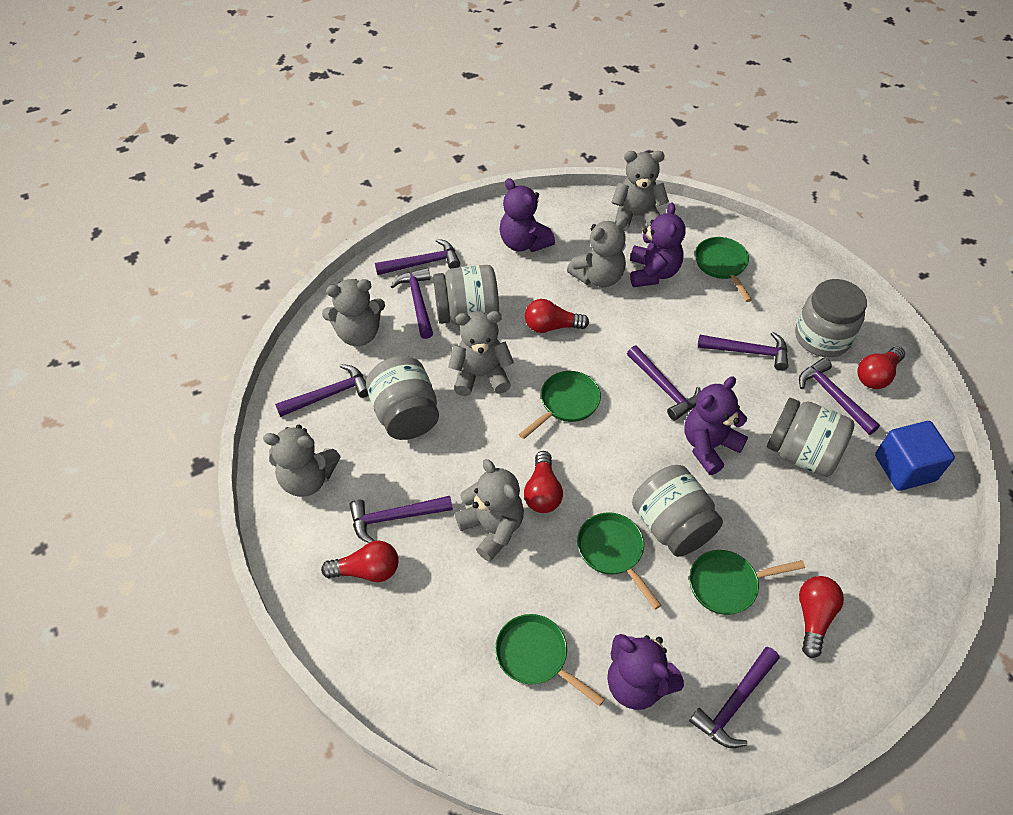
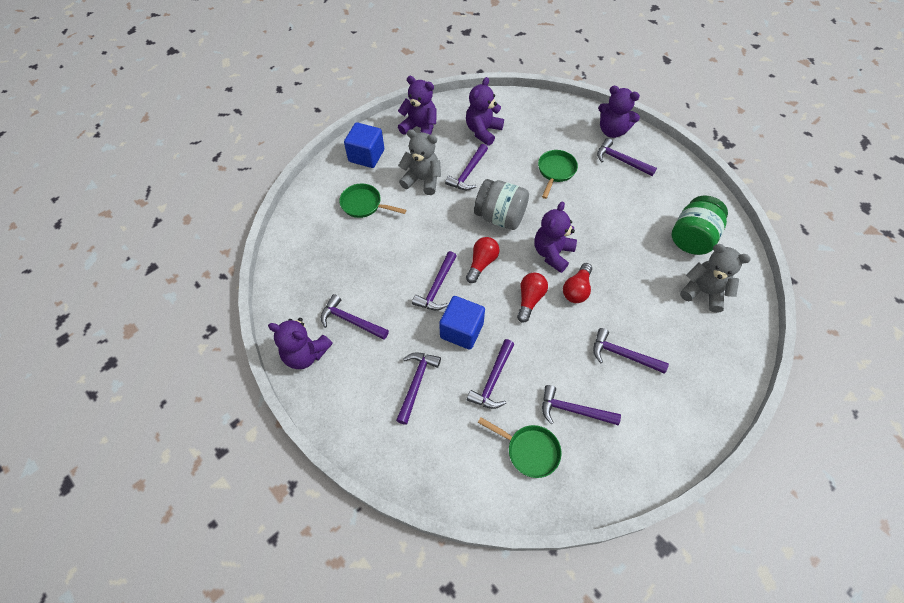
blue cube: 1 -> 2
green jar: 0 -> 1
green pan: 5 -> 3
grey jar: 5 -> 1
grey teddy bear: 6 -> 2
purple teddy bear: 4 -> 5
red light bulb: 5 -> 3

